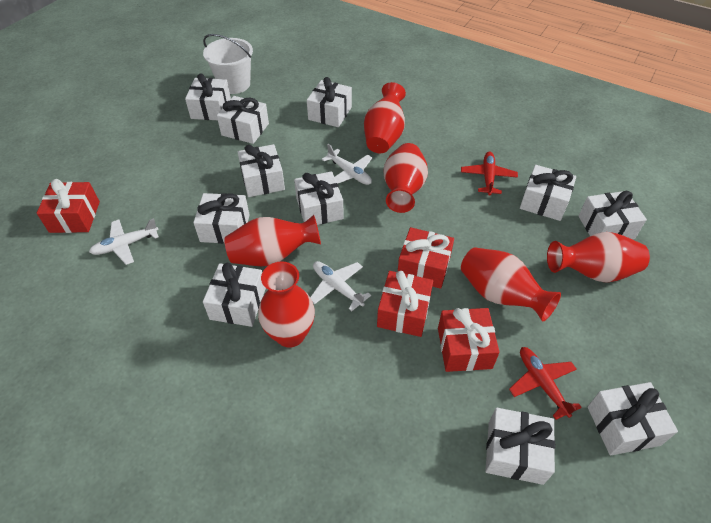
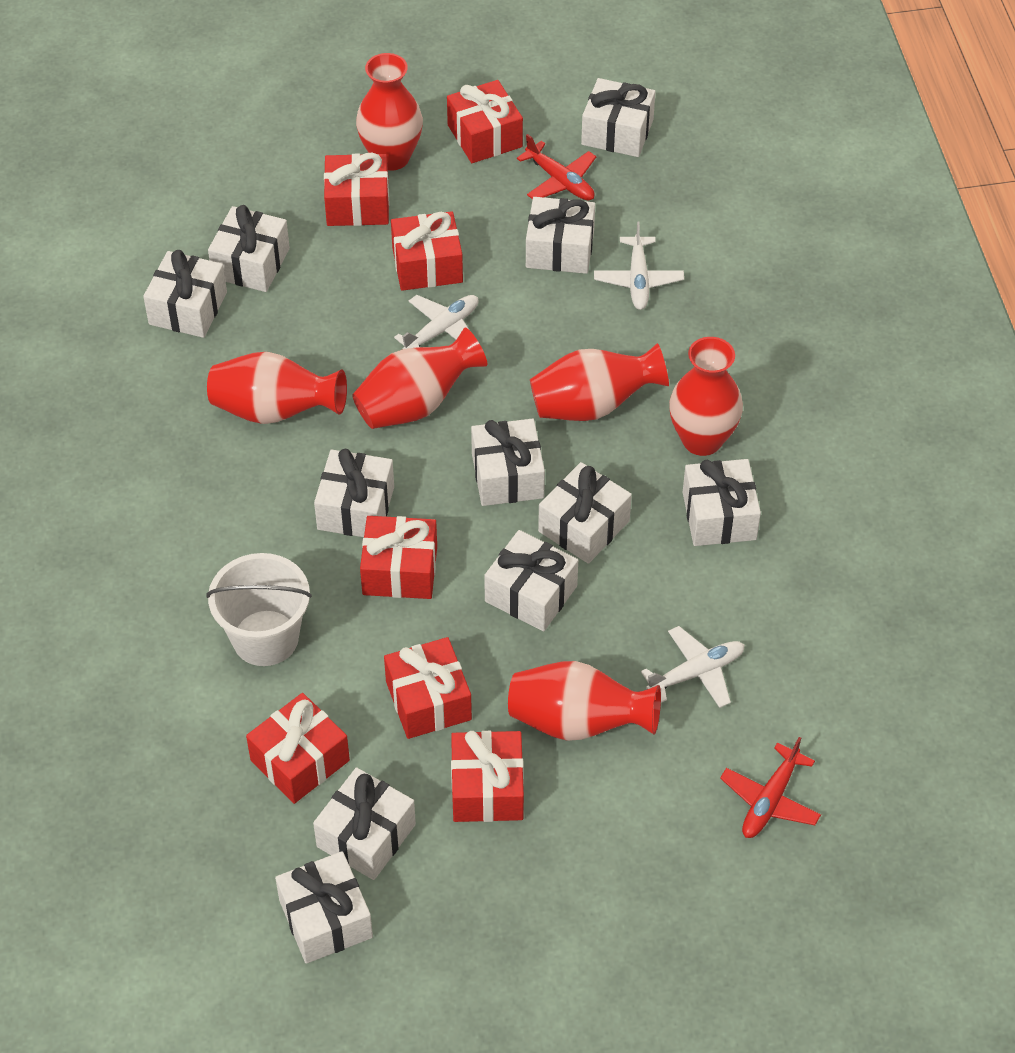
red gift: 4 -> 7

